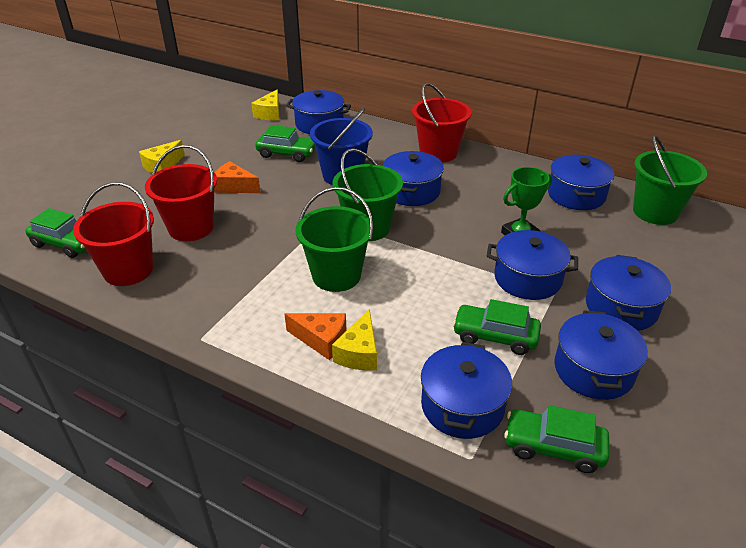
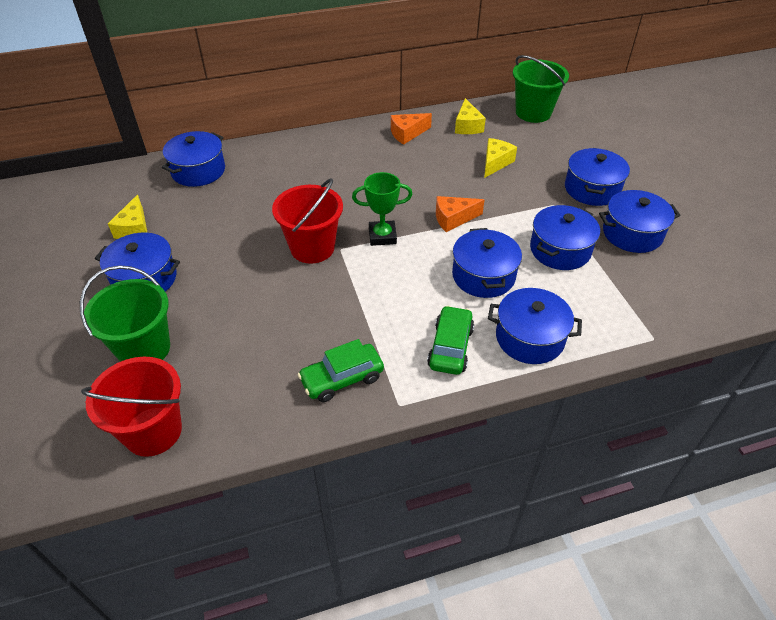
blue bucket: 1 -> 0
green bucket: 3 -> 2
green car: 4 -> 2
red bucket: 3 -> 2

